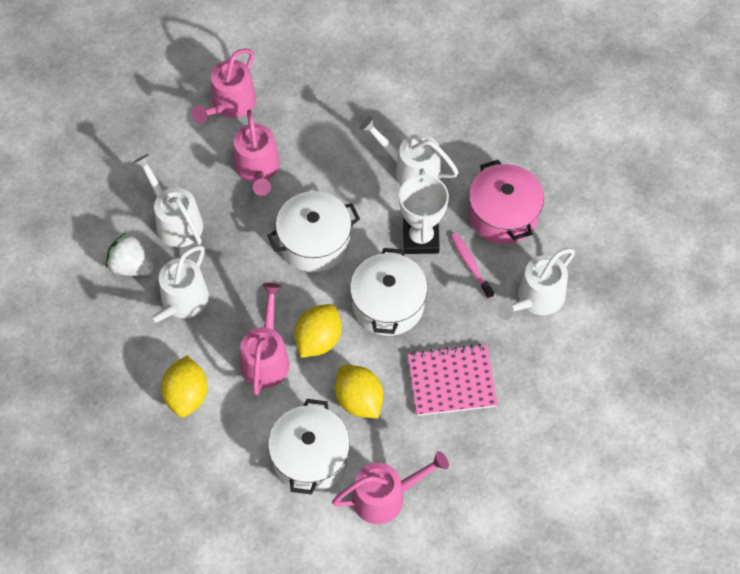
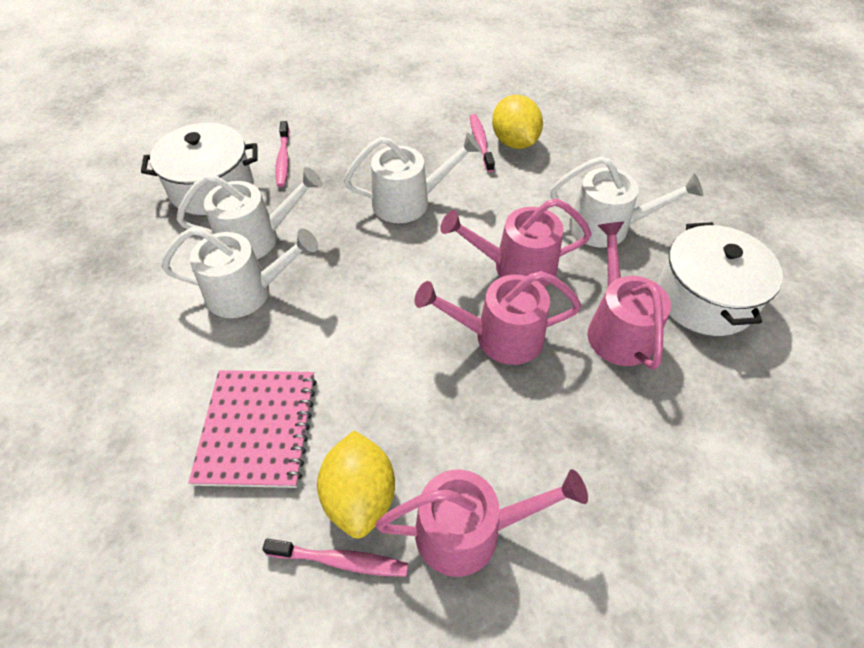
pink pot: 1 -> 0
pink toothbrush: 1 -> 3
white pot: 3 -> 2
white strawberry: 1 -> 0
white trophy: 1 -> 0
yellow lemon: 3 -> 2

